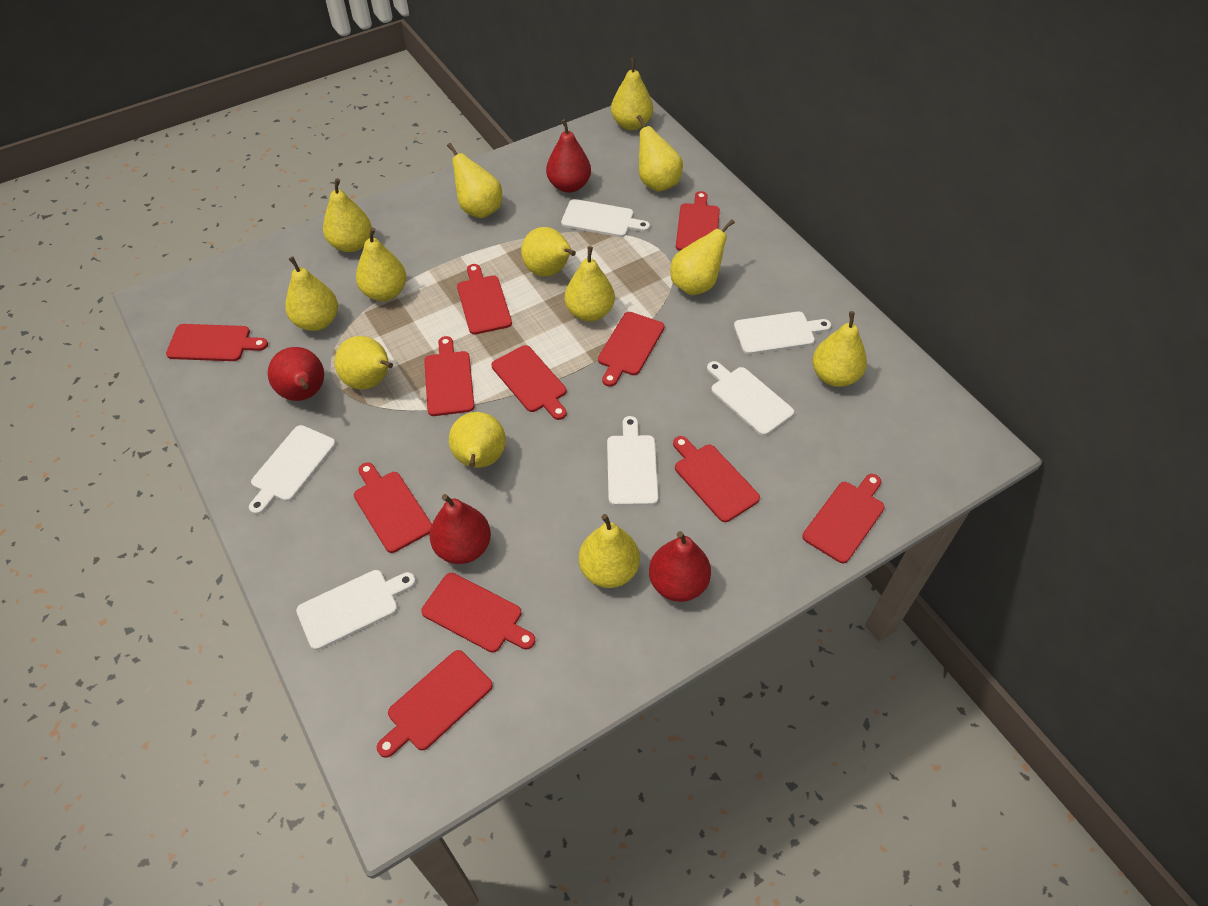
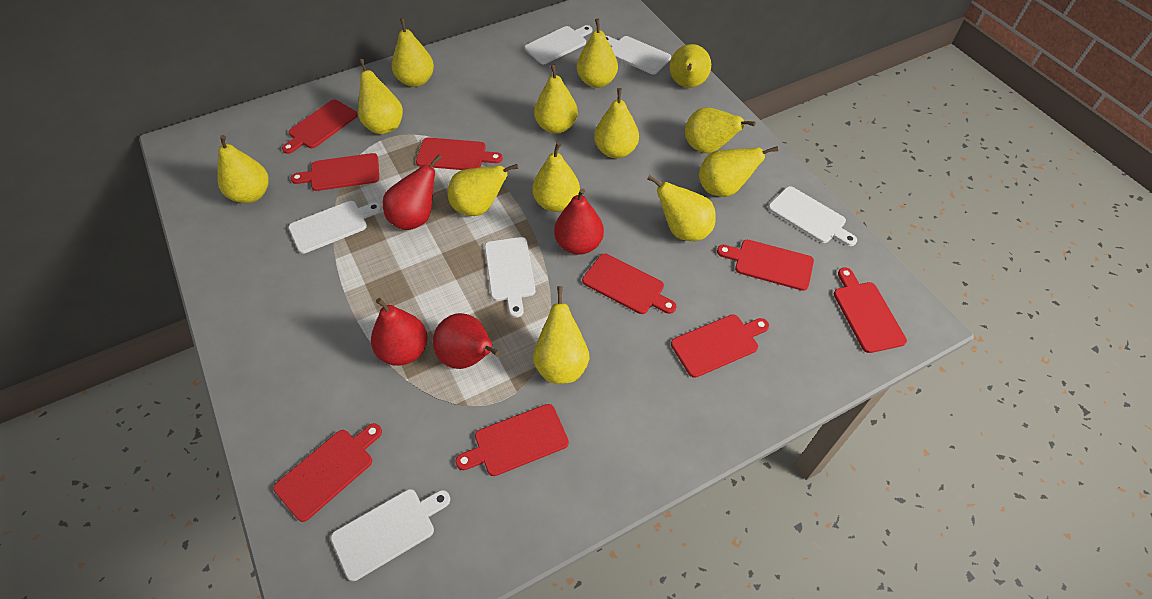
red cutting board: 11 -> 9

